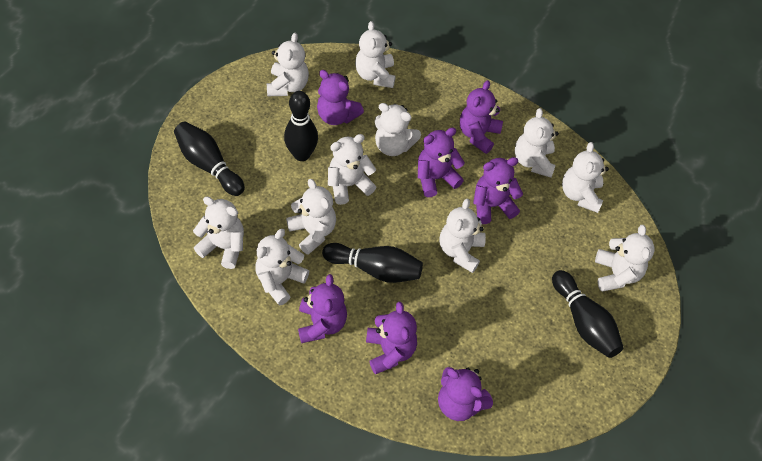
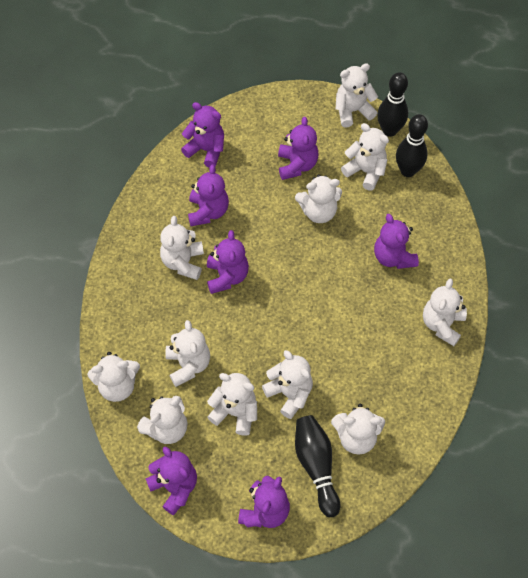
black bowling pin: 4 -> 3

